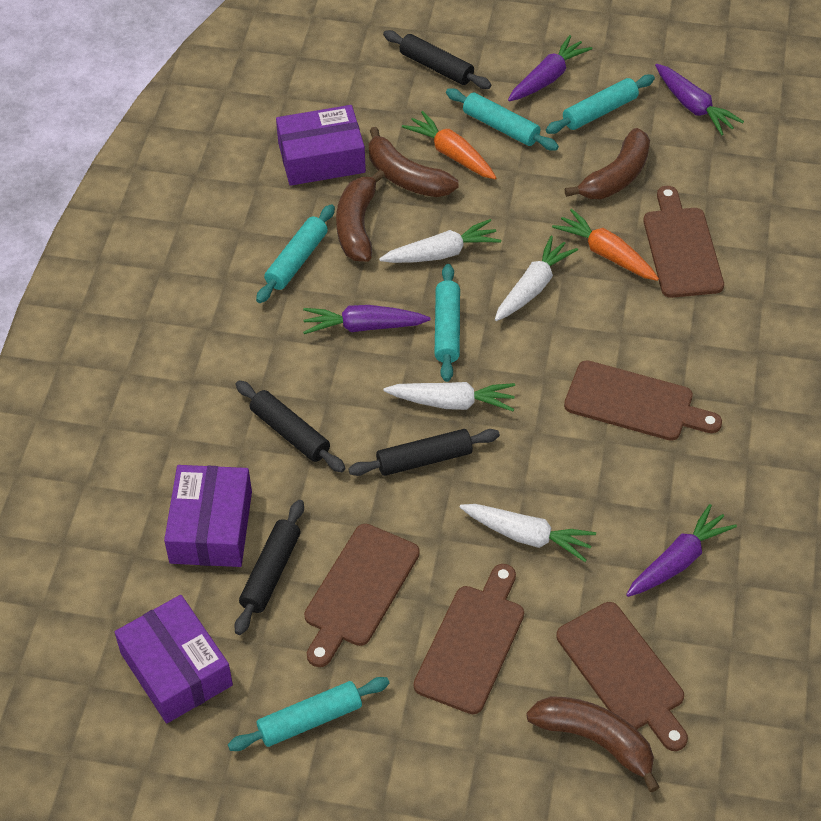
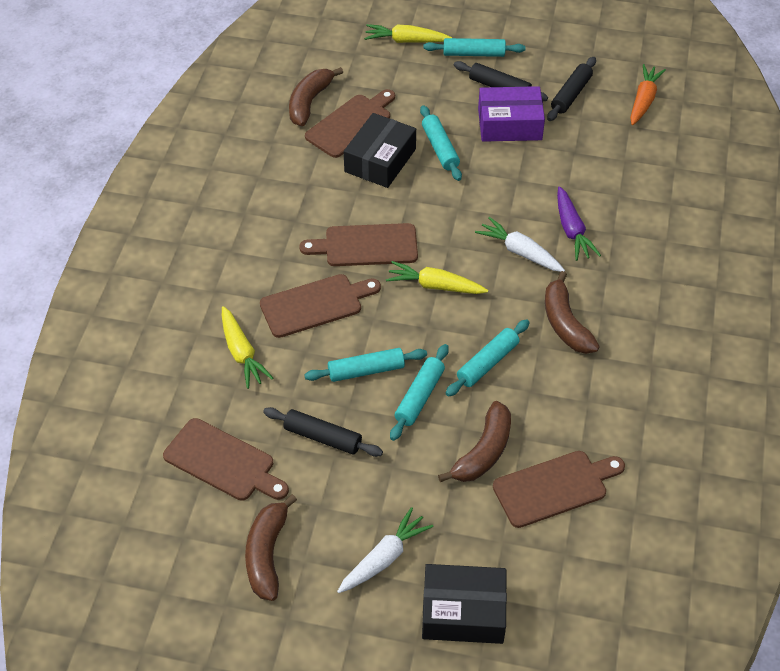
black box: 0 -> 2
black rolling pin: 4 -> 3
orange carrot: 2 -> 1
purple box: 3 -> 1
purple carrot: 4 -> 1
white carrot: 4 -> 2
yellow carrot: 0 -> 3

